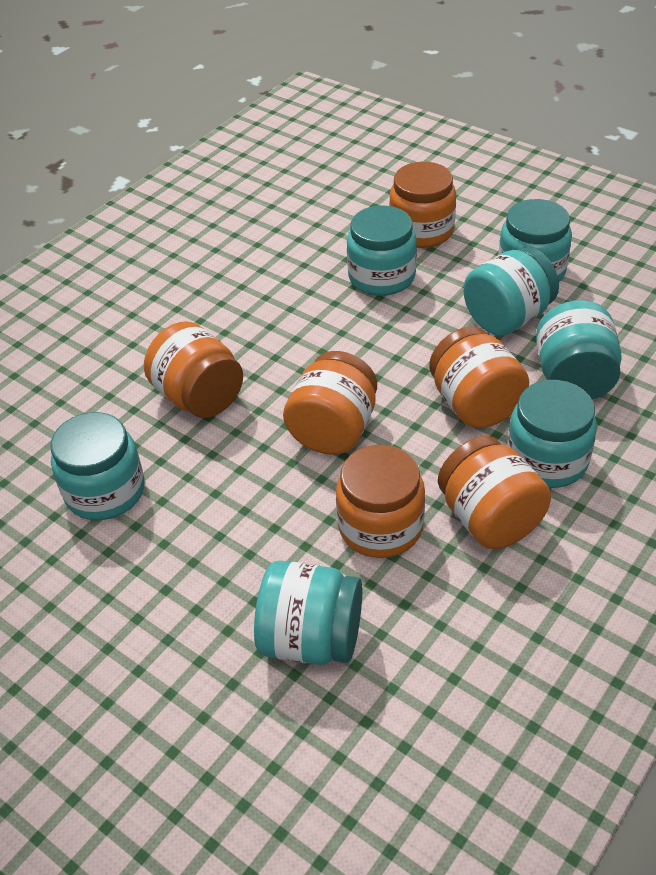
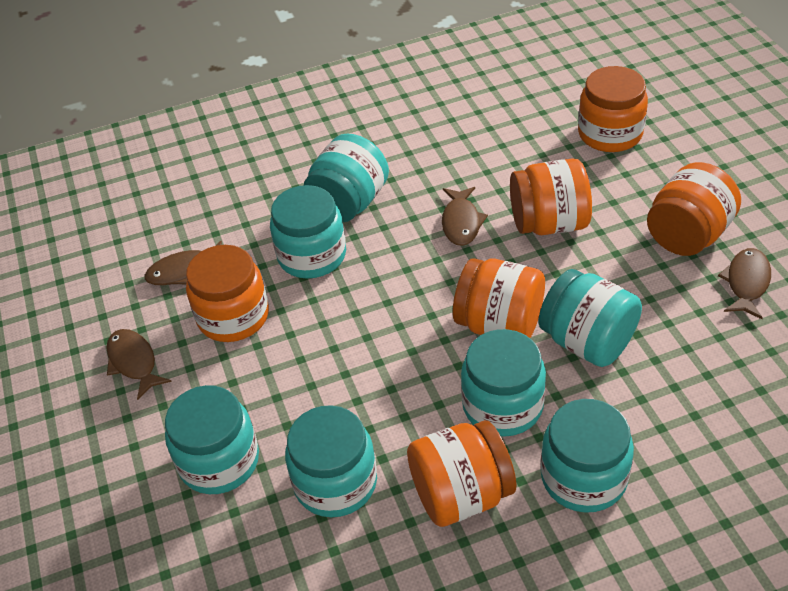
brown fish: 0 -> 4

